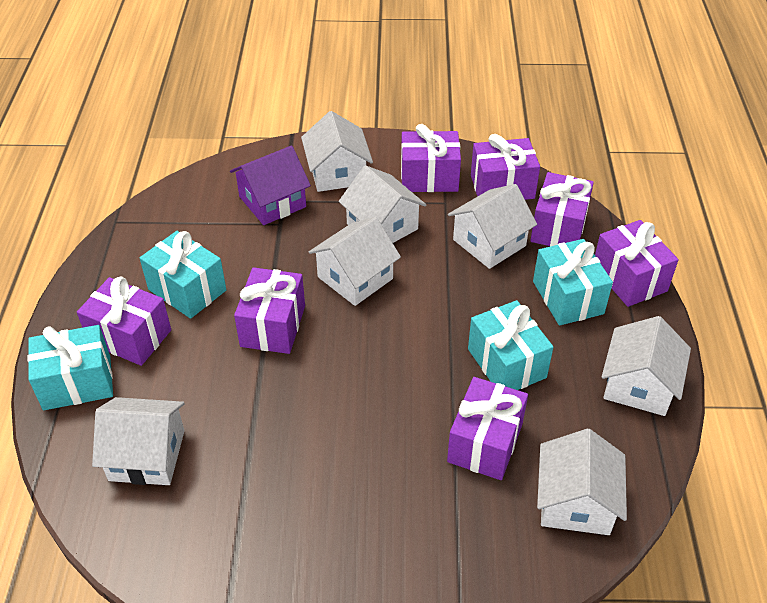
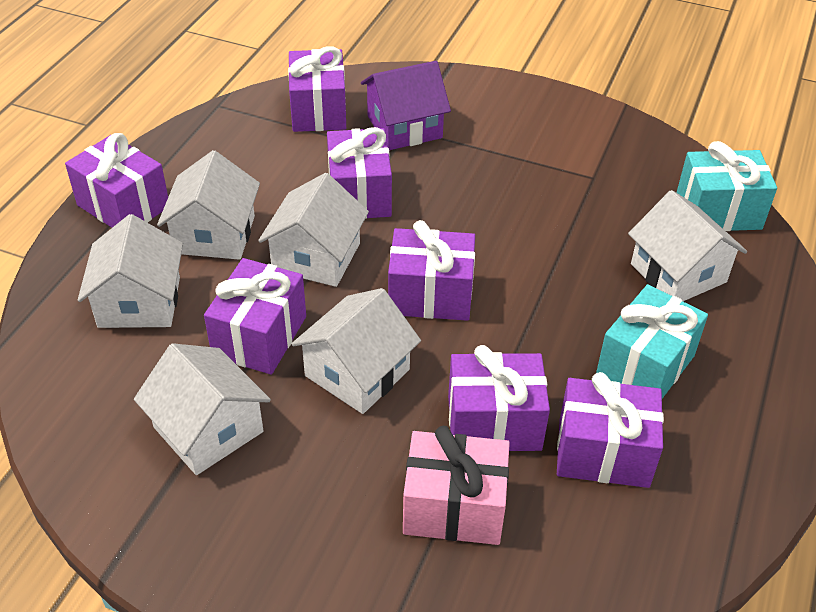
pink gift: 0 -> 1
turquoise gift: 4 -> 2
white house: 7 -> 6

